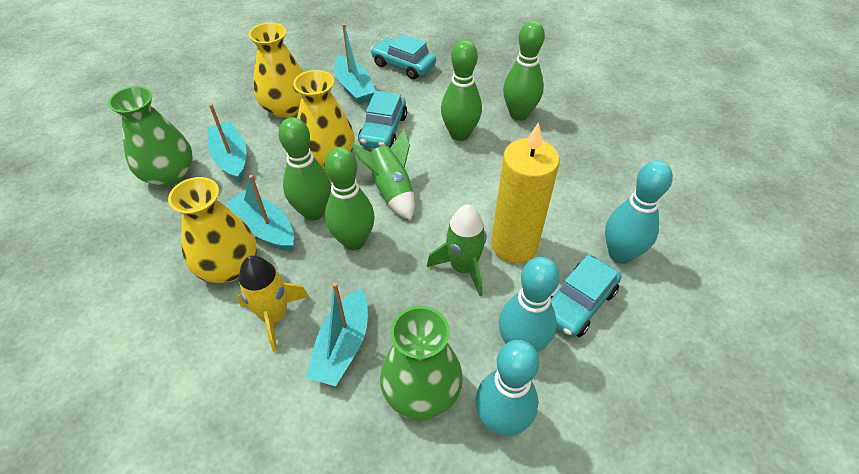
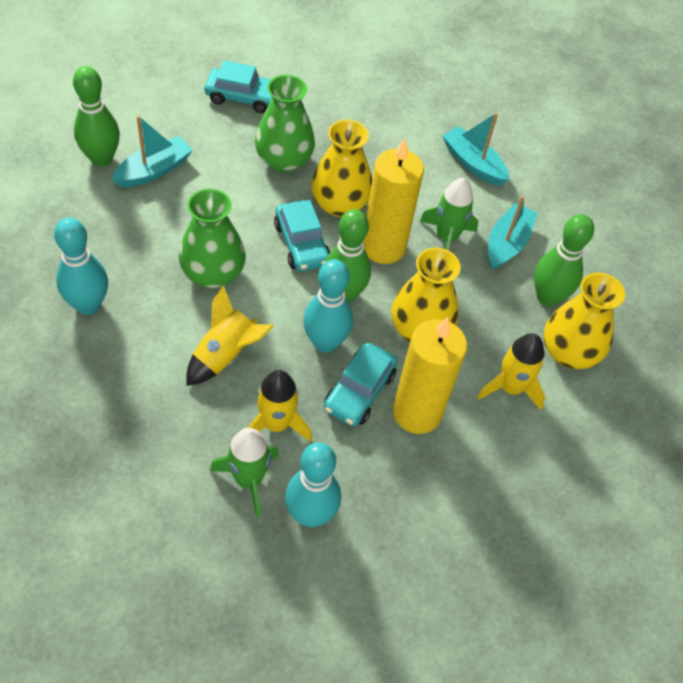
green bowling pin: 4 -> 3
turquoise boat: 4 -> 3
yellow candle: 1 -> 2
yellow rocket: 1 -> 3

